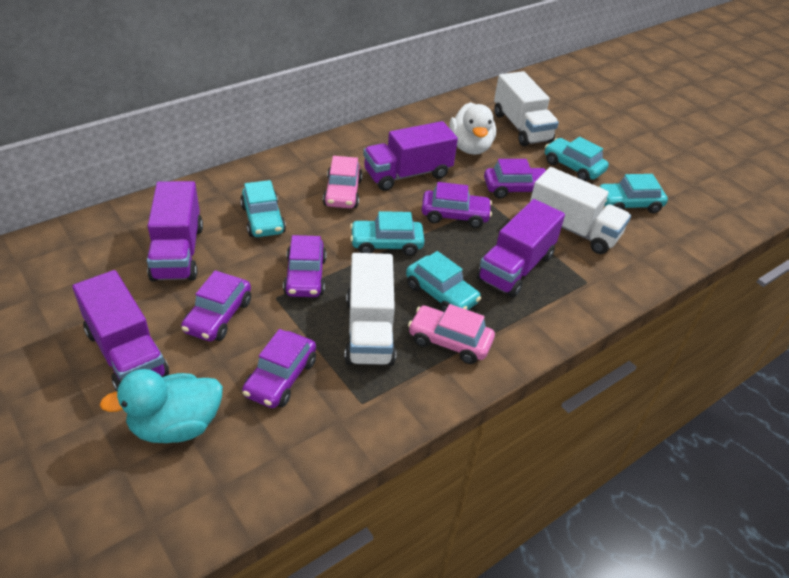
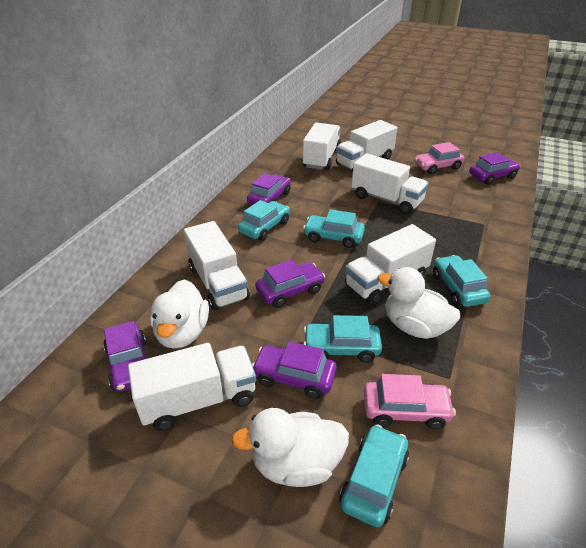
purple truck: 4 -> 0
turquoise duck: 1 -> 0
white duck: 1 -> 3
white truck: 3 -> 6

